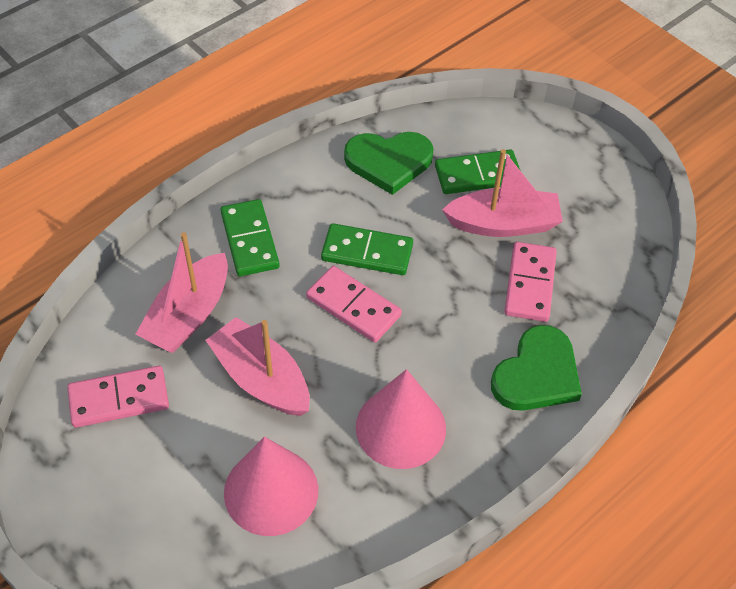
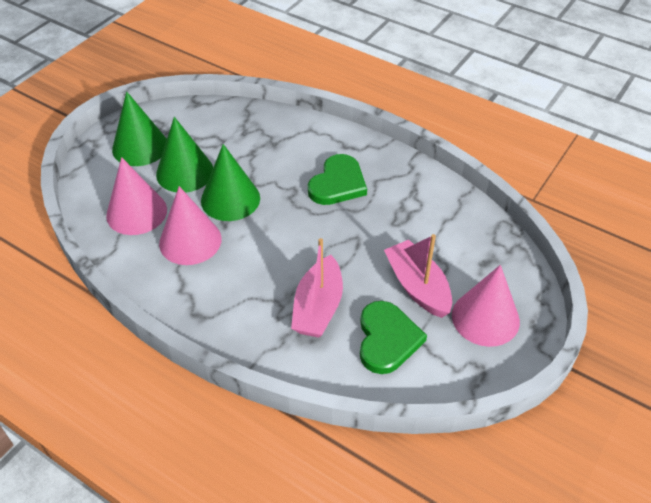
green cone: 0 -> 3
green domino: 3 -> 0
pink boat: 3 -> 2
pink cone: 2 -> 3
pink domino: 3 -> 0

